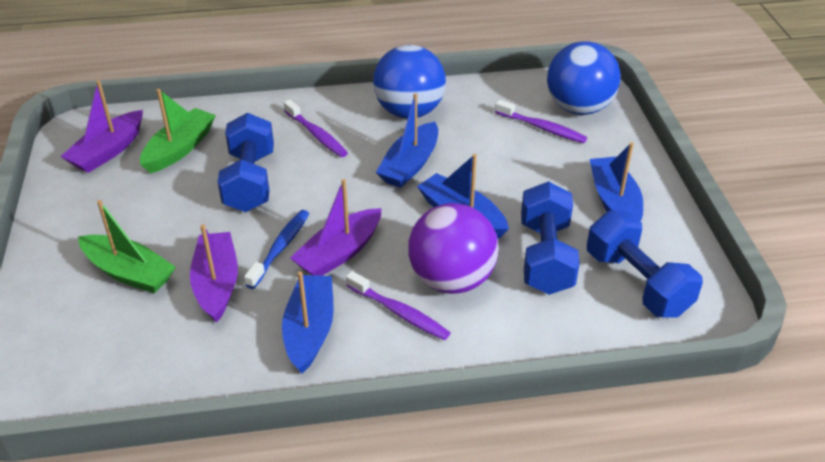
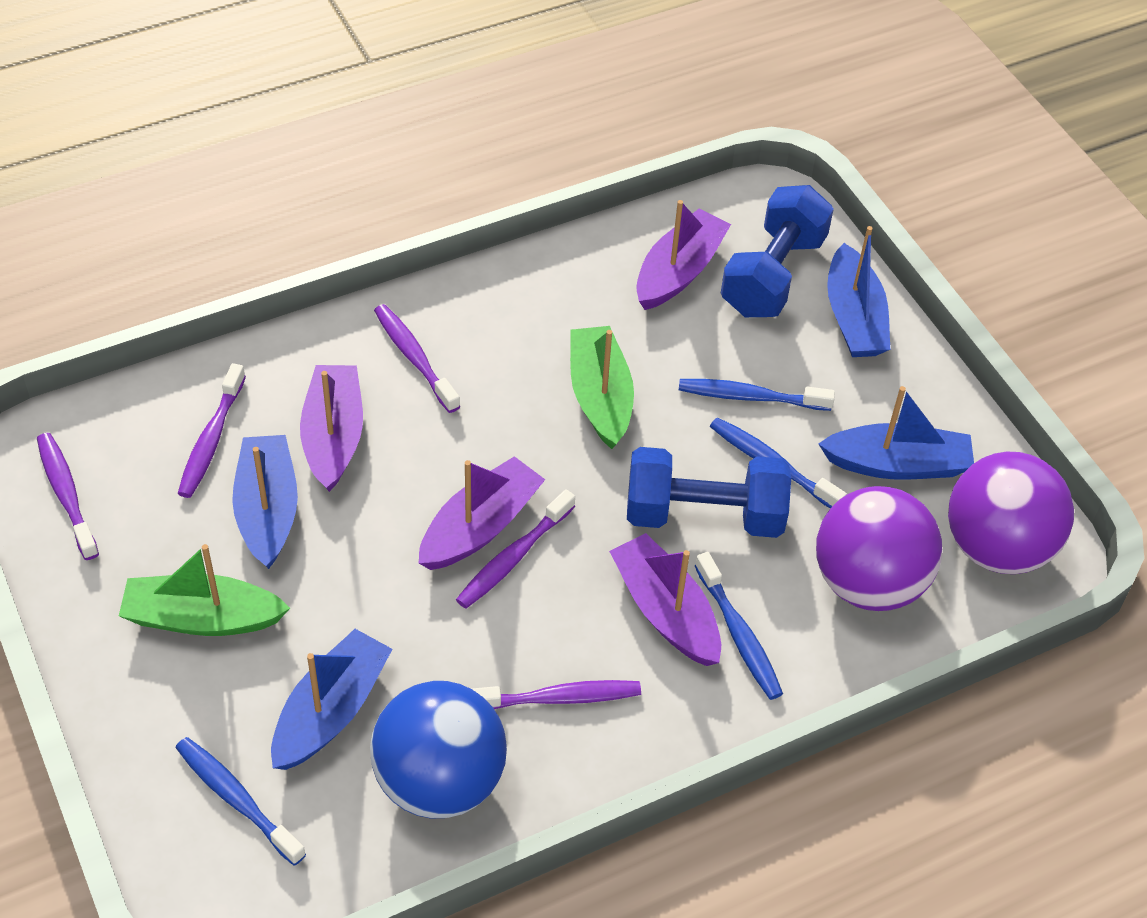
blue ball: 2 -> 1
blue dumbbell: 3 -> 2
blue toothbrush: 1 -> 4
purple ball: 1 -> 2
purple boat: 3 -> 4
purple toothbrush: 3 -> 5

